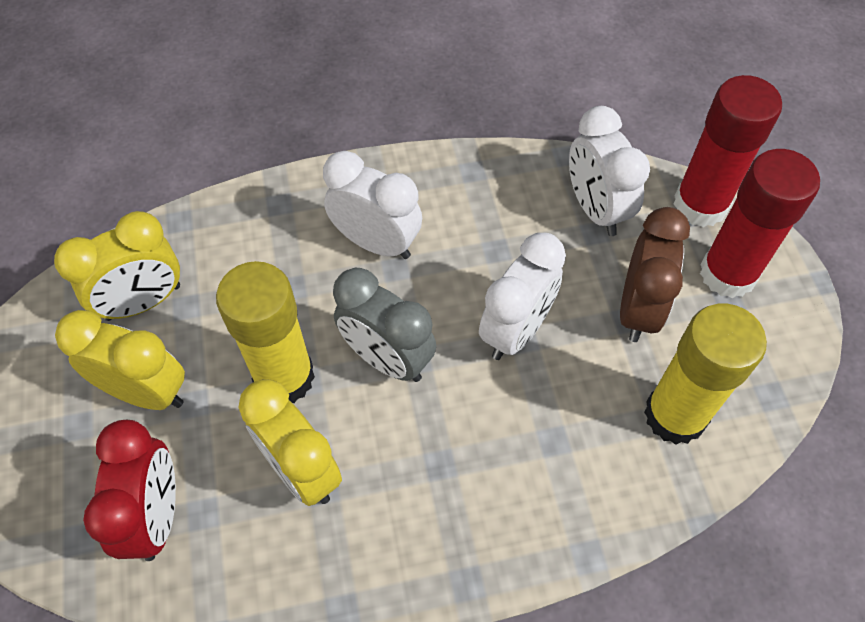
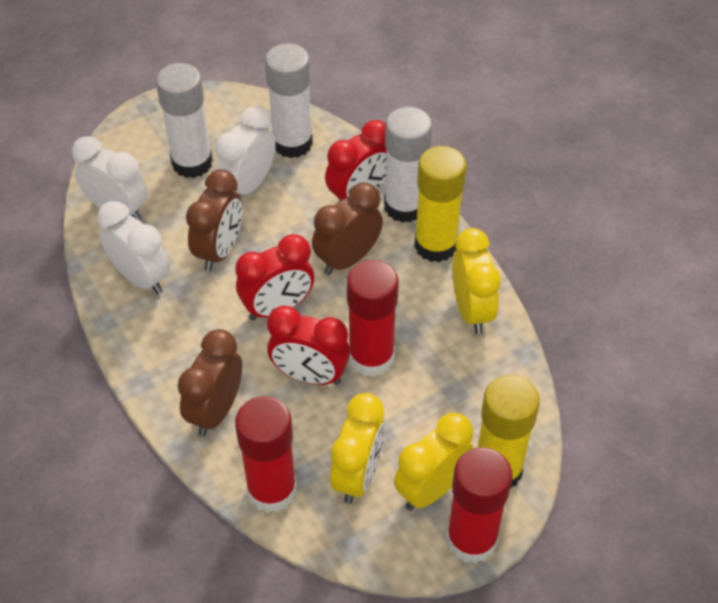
brown clock: 1 -> 3
grey clock: 1 -> 0
red clock: 1 -> 3
red glue stick: 2 -> 3
white glue stick: 0 -> 3

